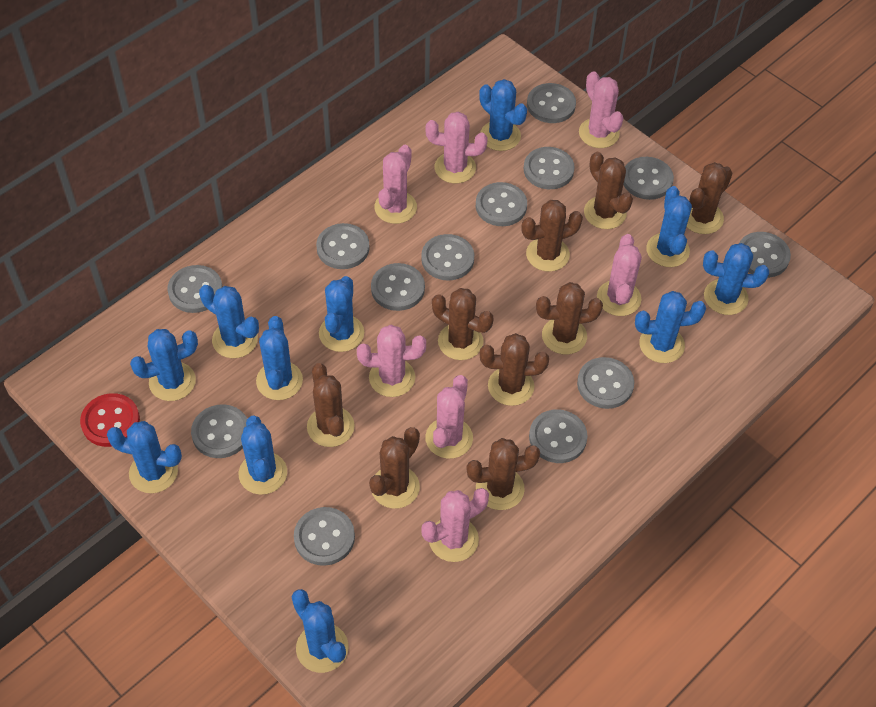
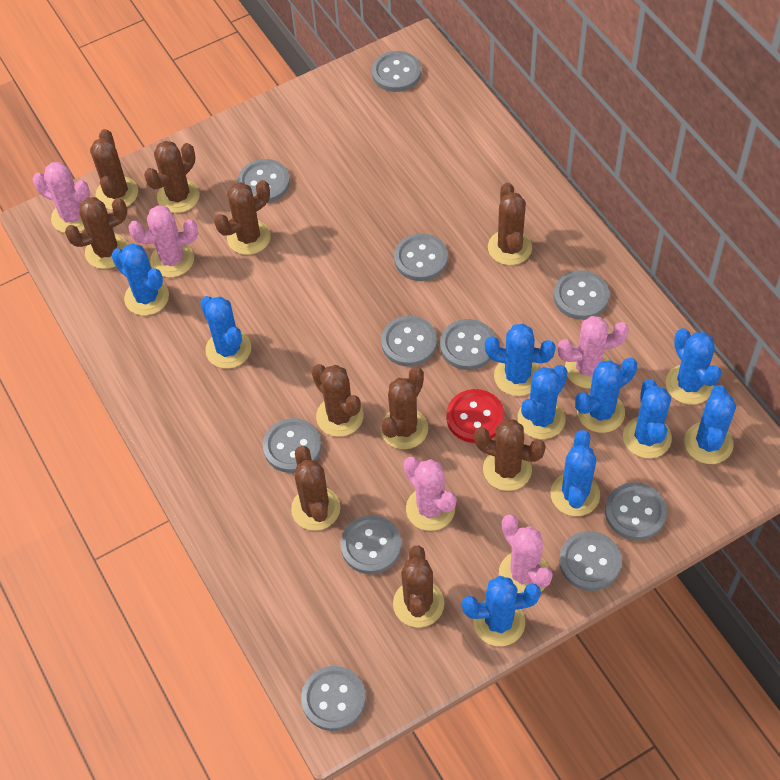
blue cactus: 11 -> 10
brown cactus: 9 -> 10
grey button: 13 -> 11
pink cactus: 7 -> 5

